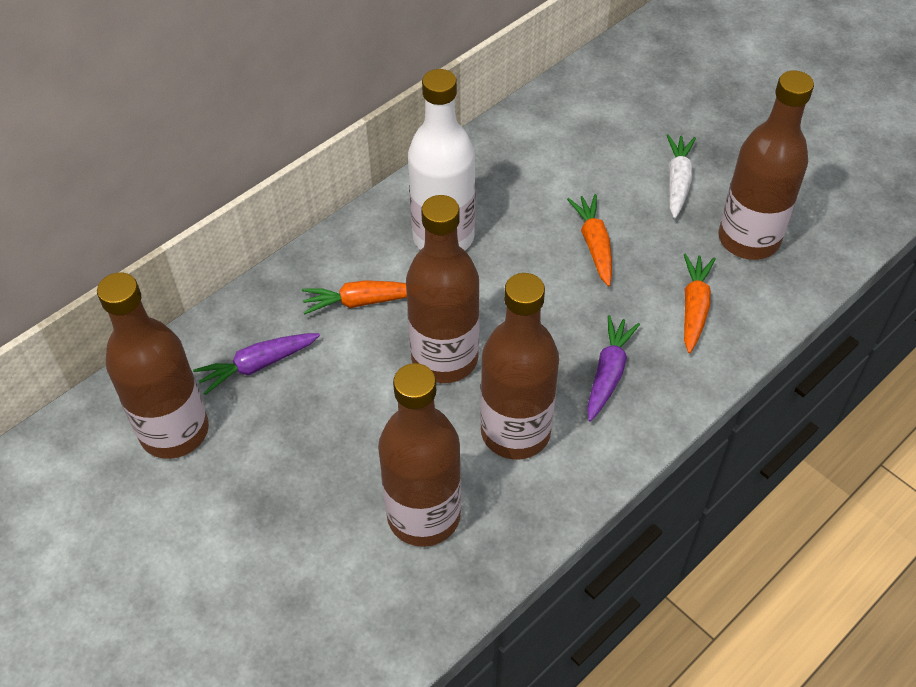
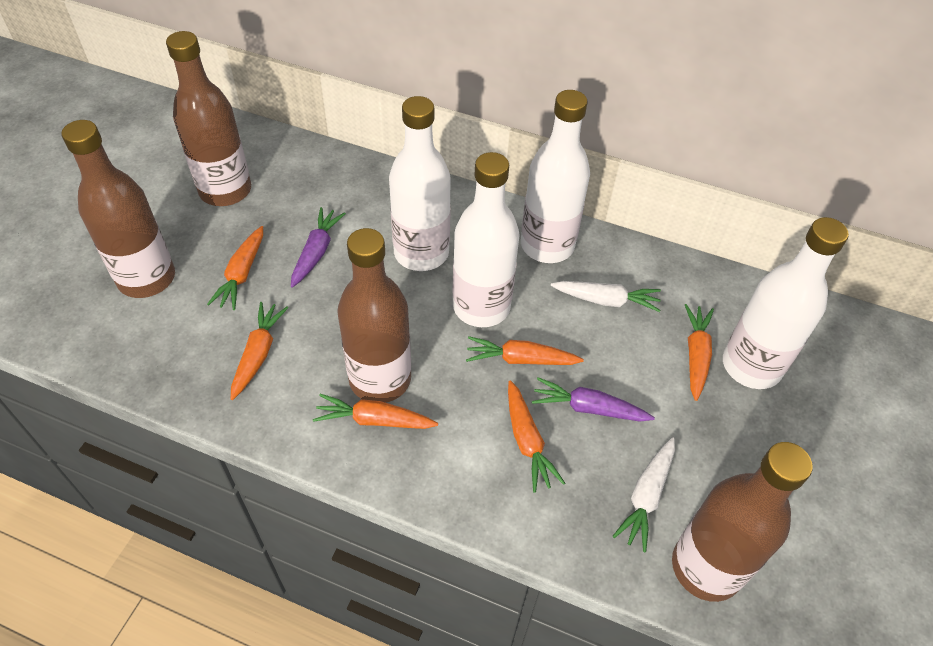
brown bottle: 5 -> 4
orange carrot: 3 -> 6
white bottle: 1 -> 4
white carrot: 1 -> 2

